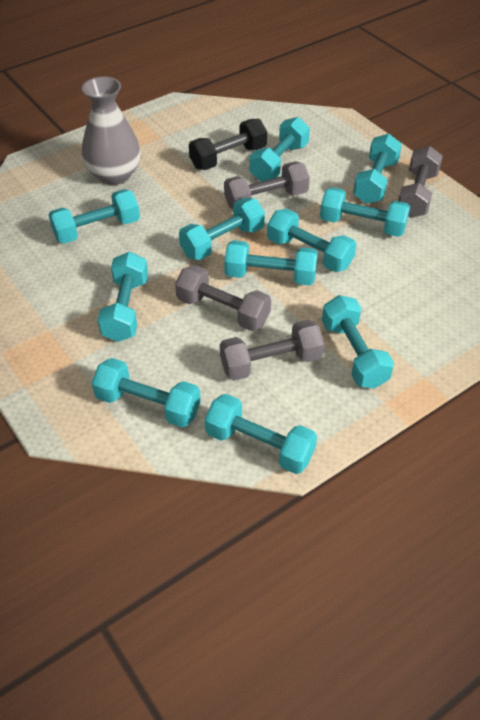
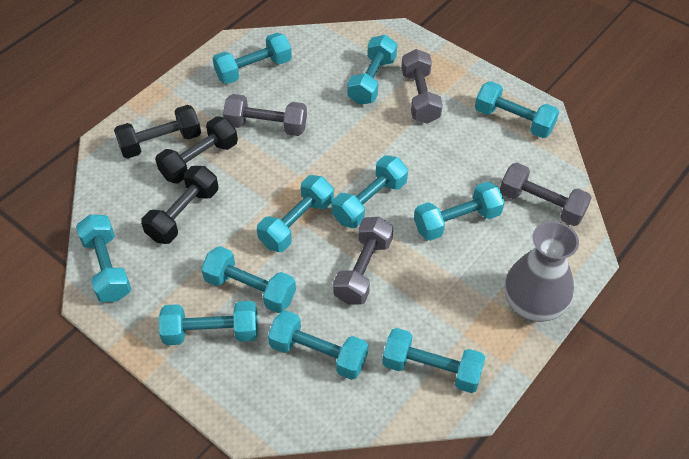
black dumbbell: 1 -> 3

